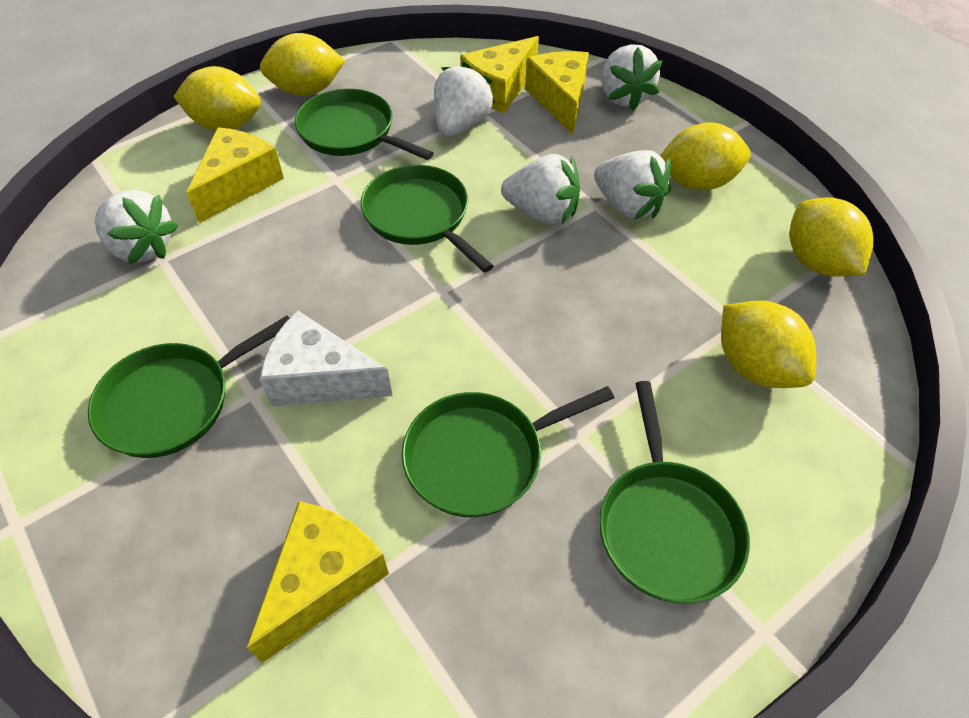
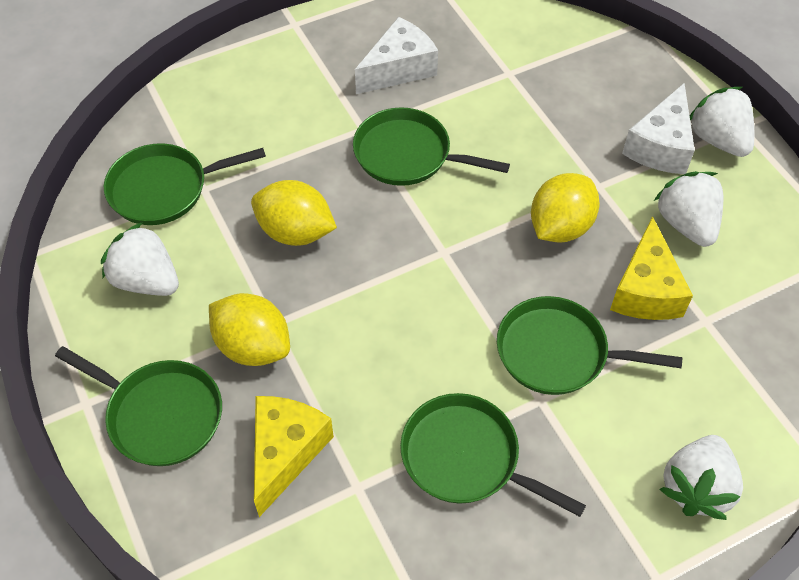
white cheese: 1 -> 2
white strawberry: 5 -> 4
yellow cheese: 4 -> 2
yellow lemon: 5 -> 3

